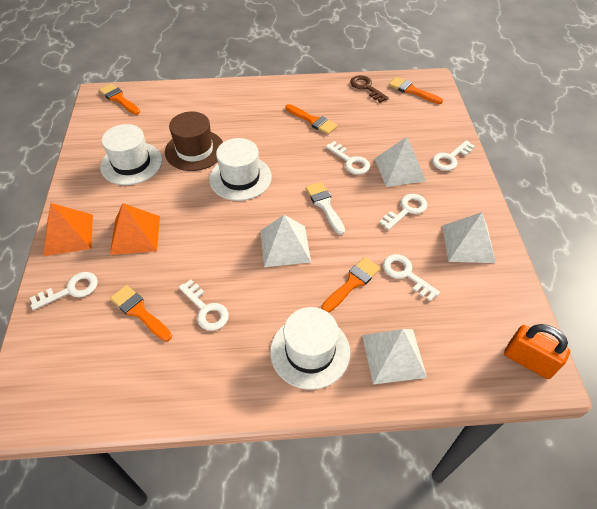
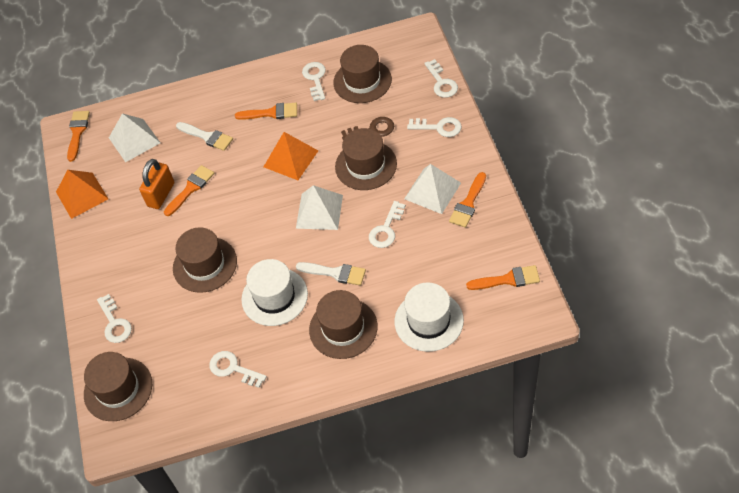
brown hat: 1 -> 5
white brush: 1 -> 2
white hat: 3 -> 2
white pyramid: 4 -> 3

